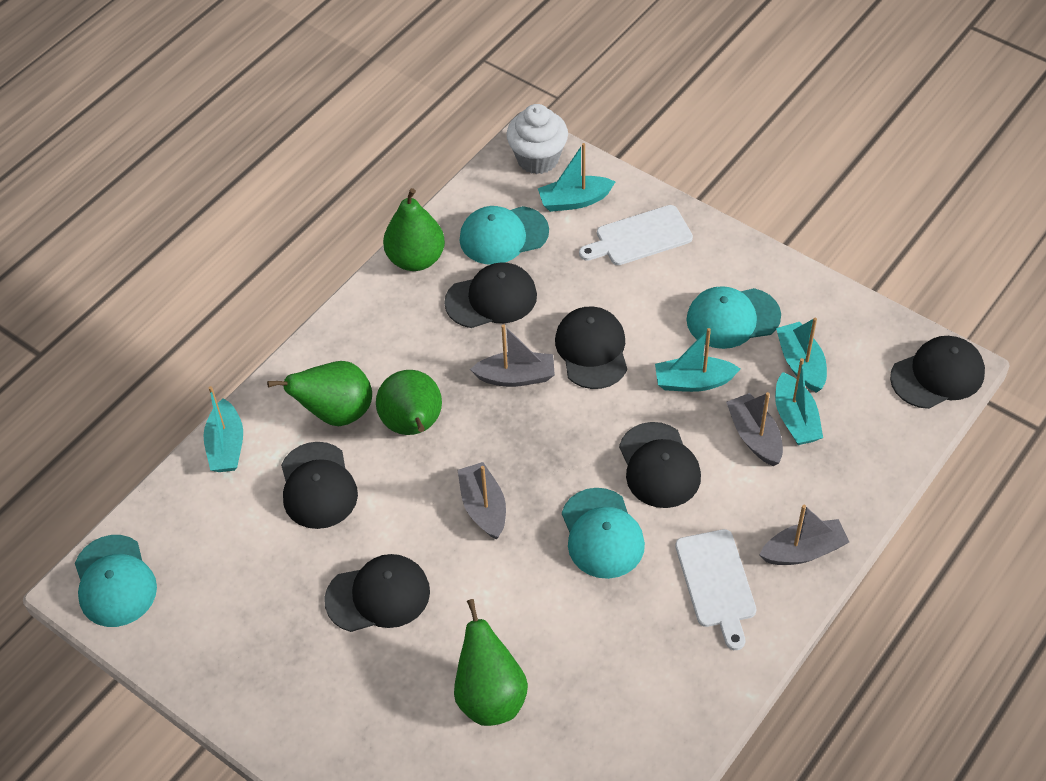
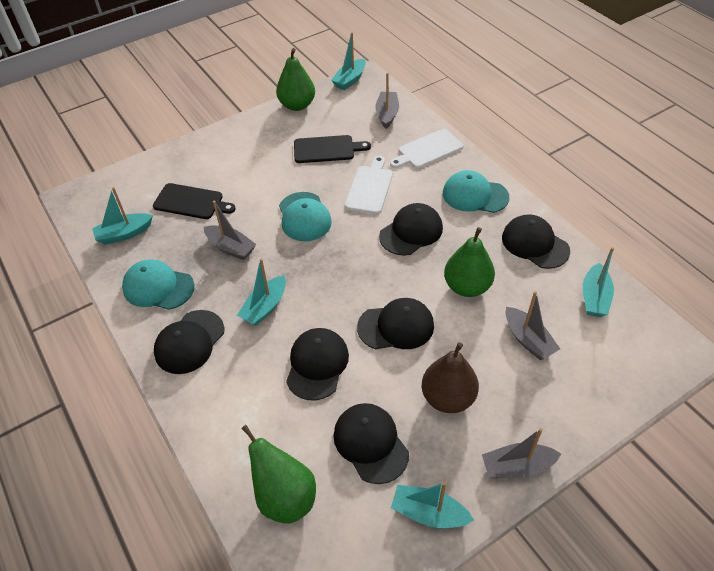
black cutting board: 0 -> 2
brown pear: 0 -> 1
green pear: 4 -> 3
turquoise cap: 4 -> 3
white cupcake: 1 -> 0

